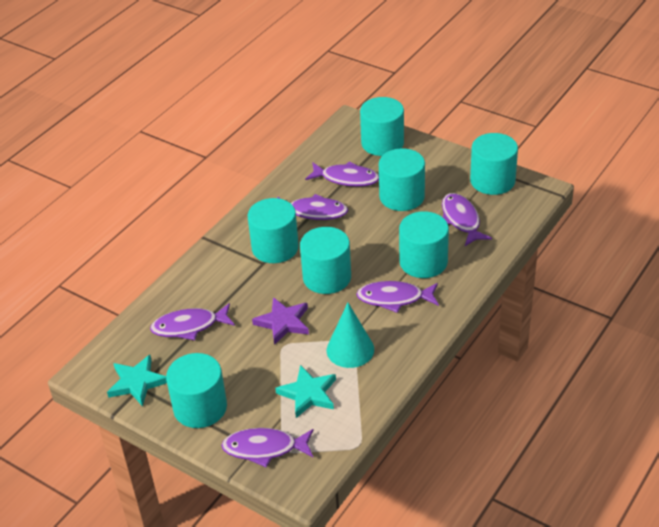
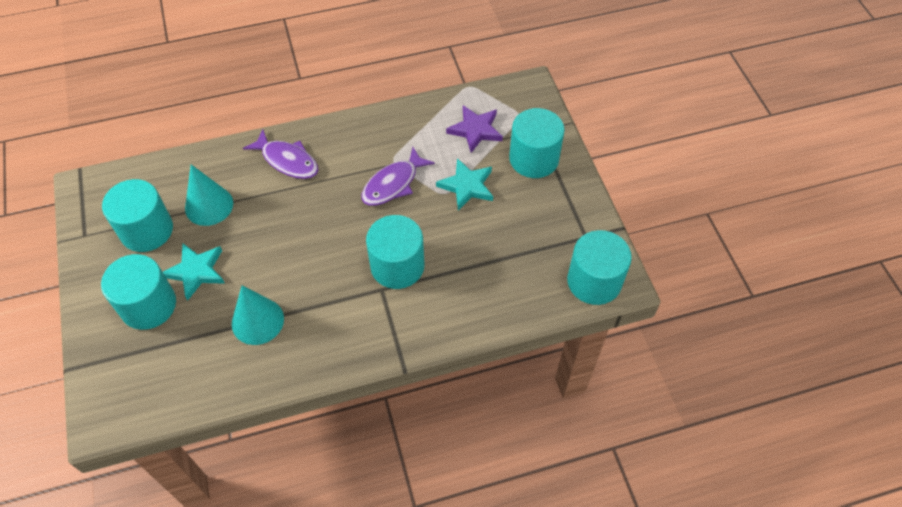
purple fish: 6 -> 2
turquoise cone: 1 -> 2
turquoise cylinder: 7 -> 5

